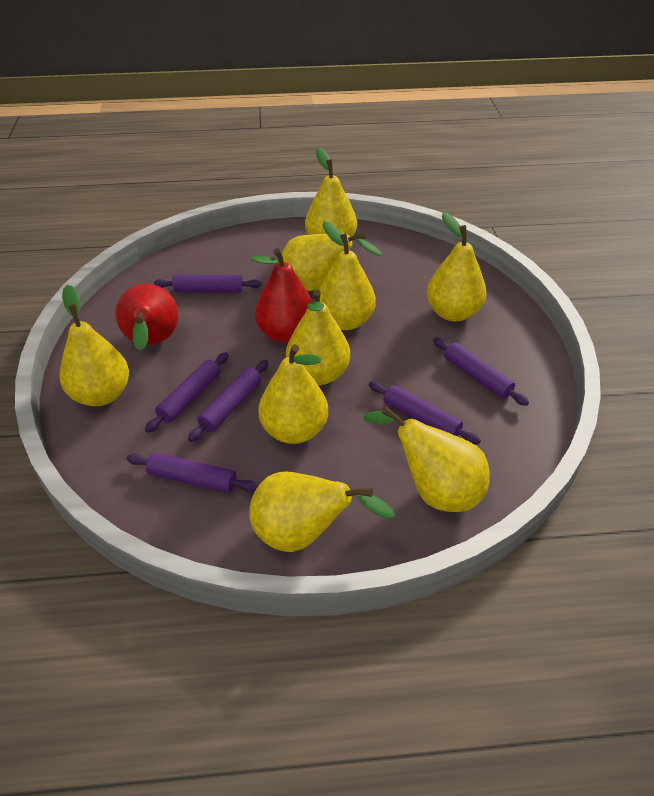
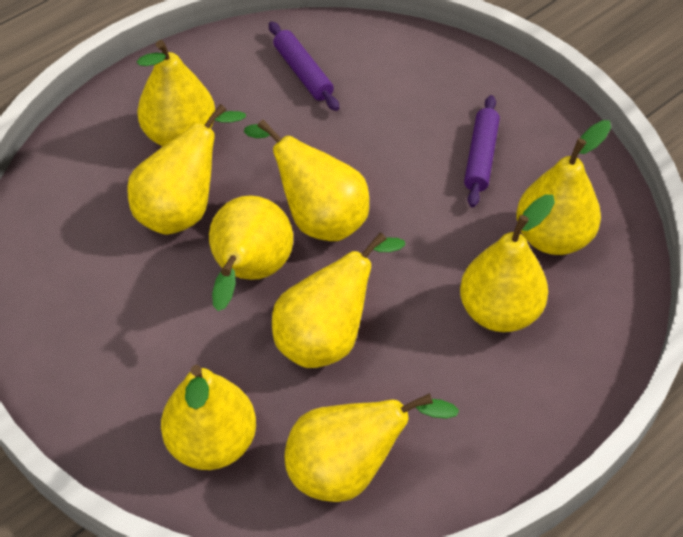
purple rolling pin: 6 -> 2
red pear: 2 -> 0

